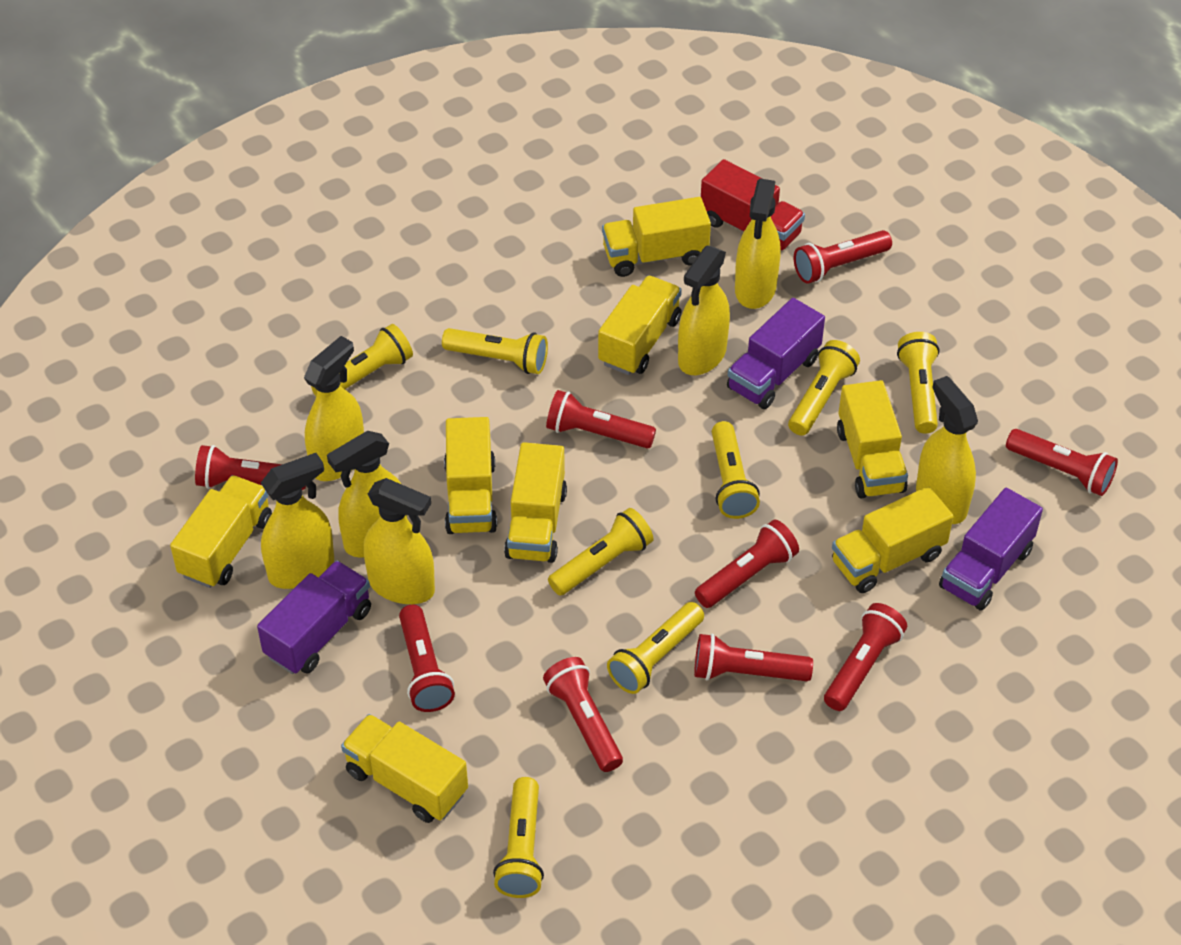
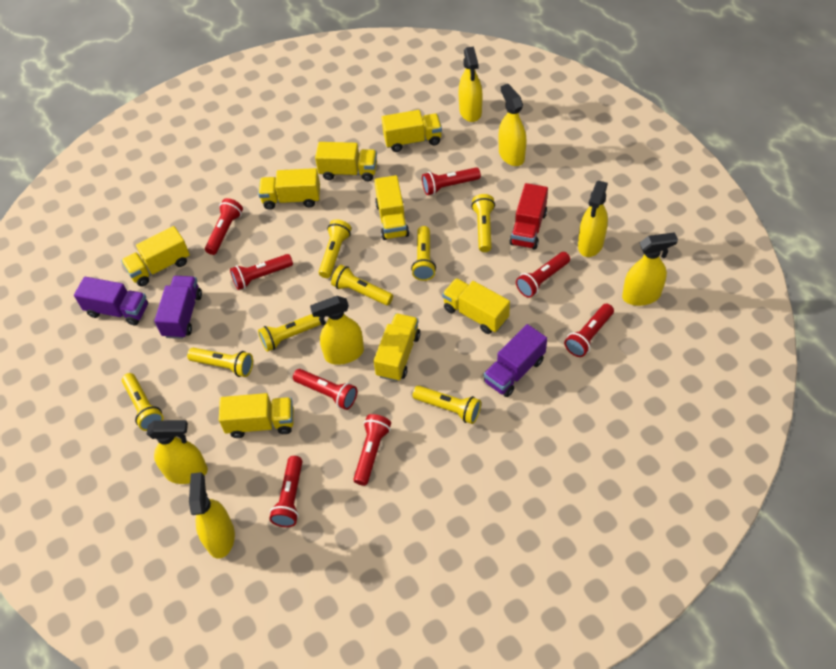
red flashlight: 9 -> 8

